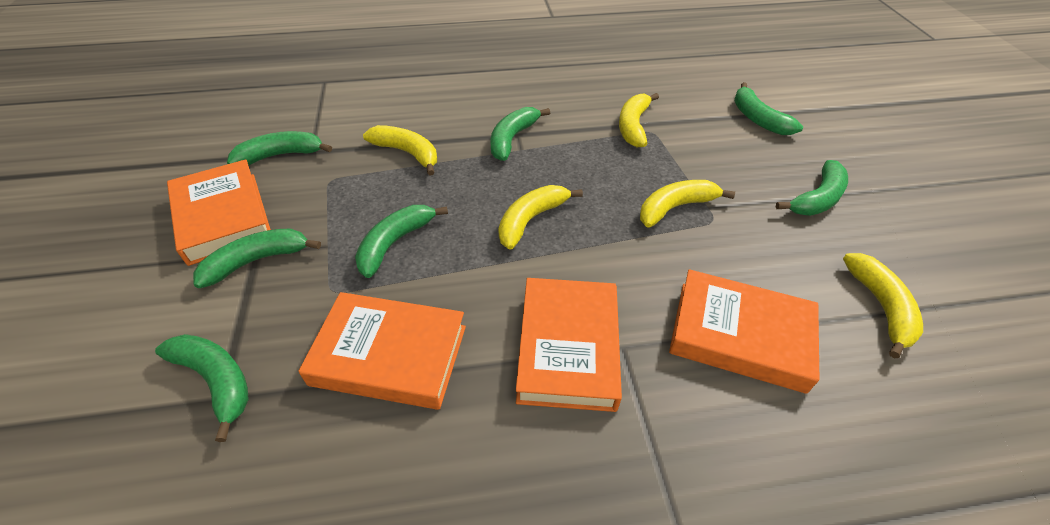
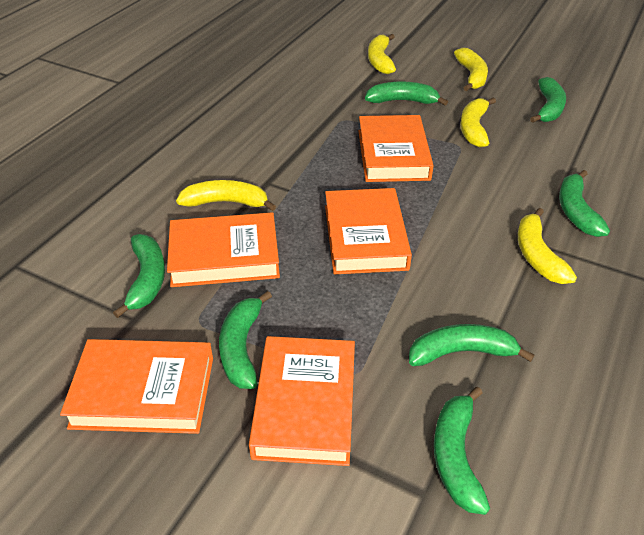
orange book: 4 -> 5

